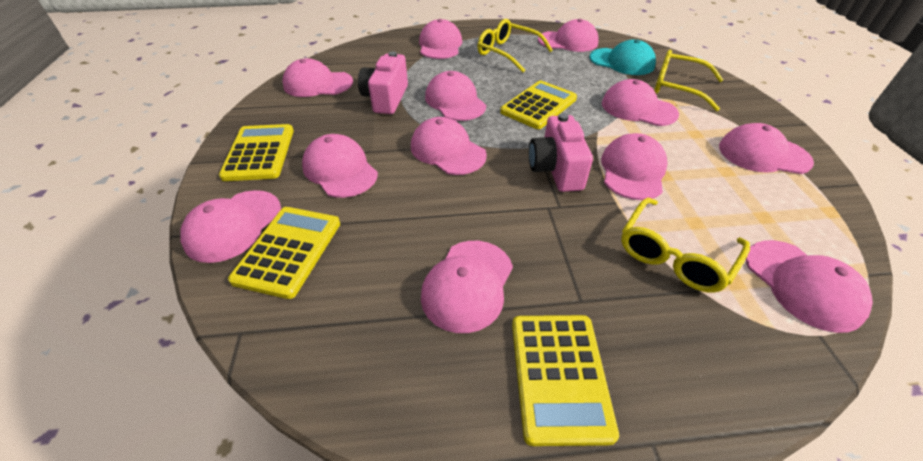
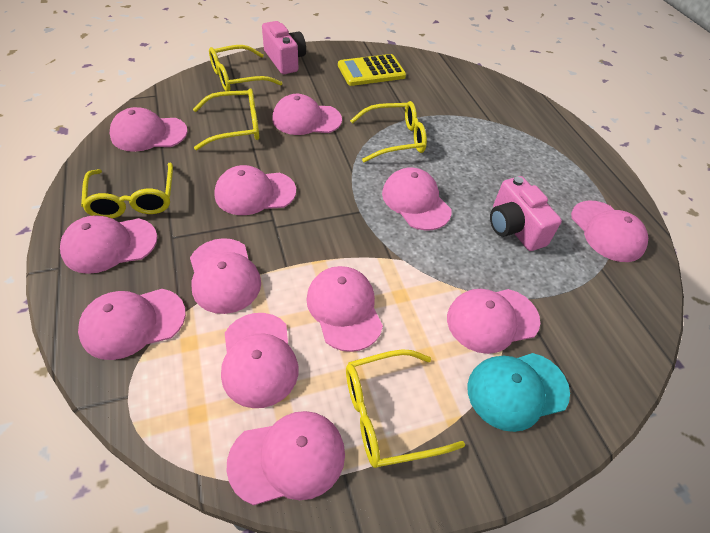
yellow calculator: 4 -> 1
yellow glasses: 3 -> 5

